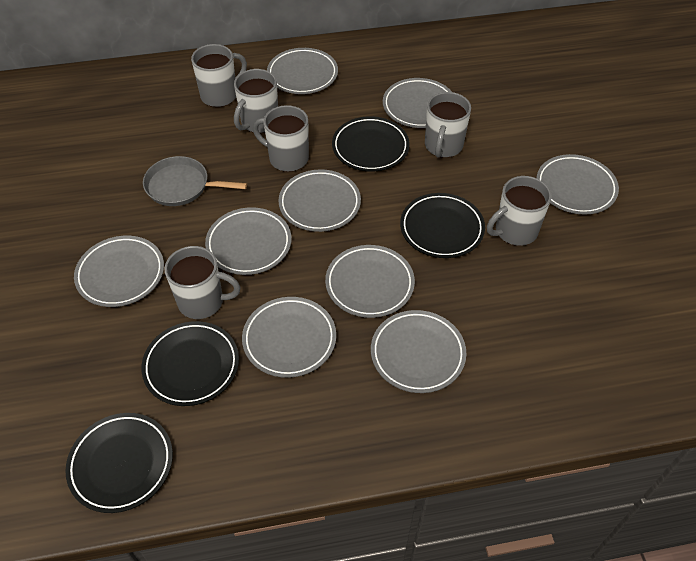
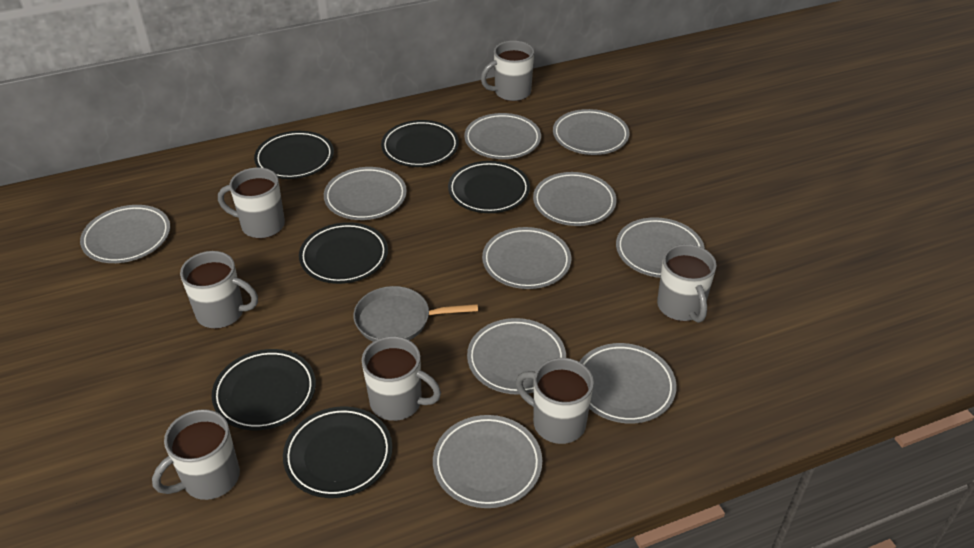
black plate: 4 -> 6
grey mug: 6 -> 7
grey plate: 9 -> 10

